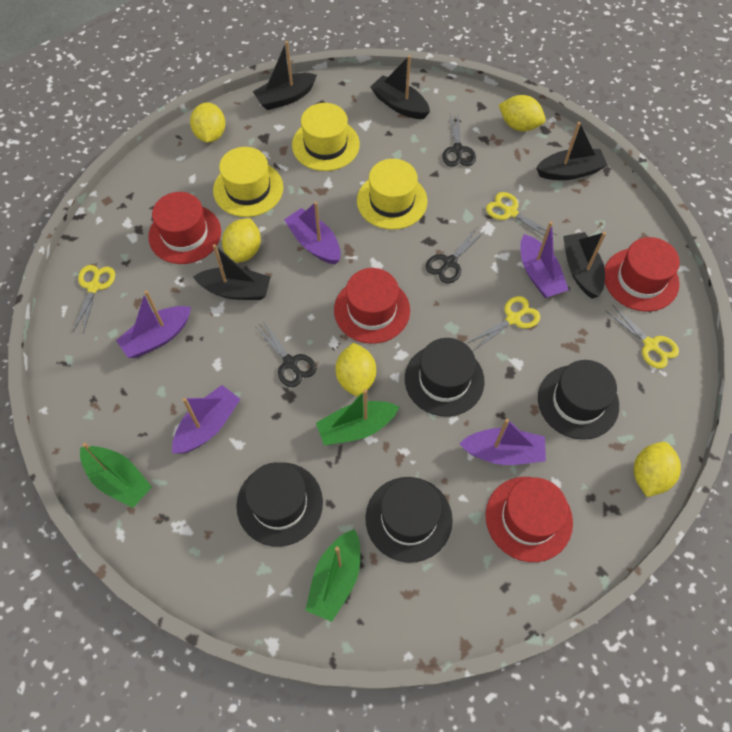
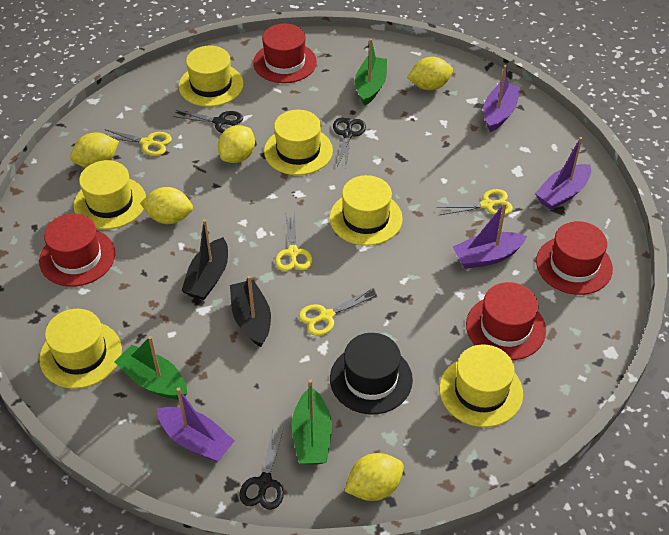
black boat: 5 -> 2
black hat: 4 -> 1
purple boat: 5 -> 4
yellow hat: 3 -> 6

